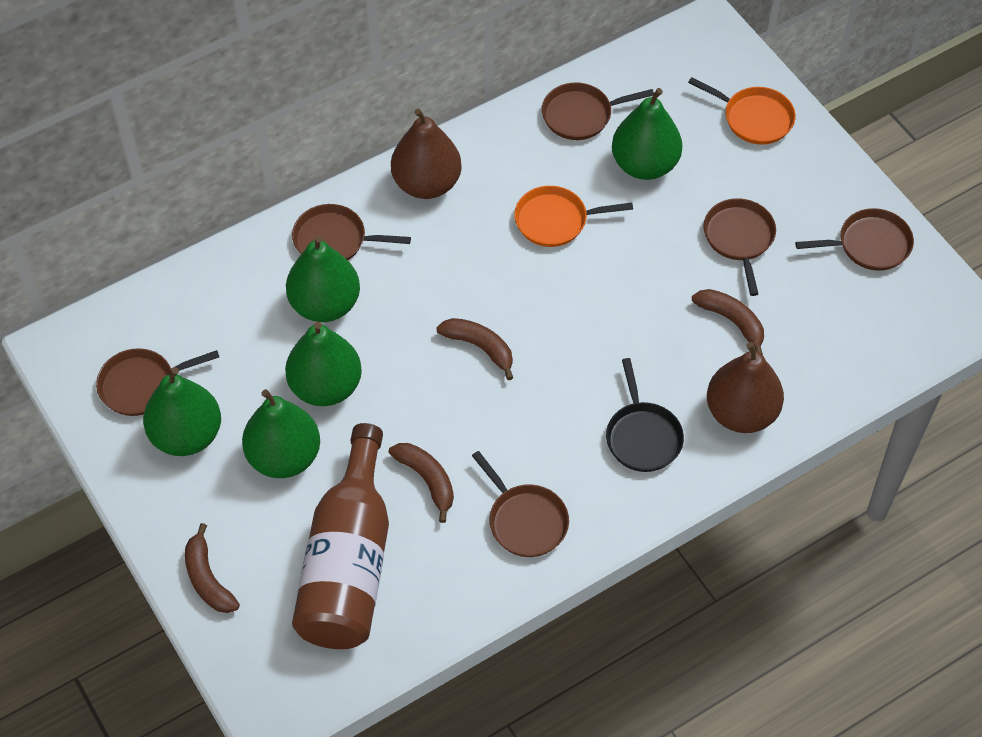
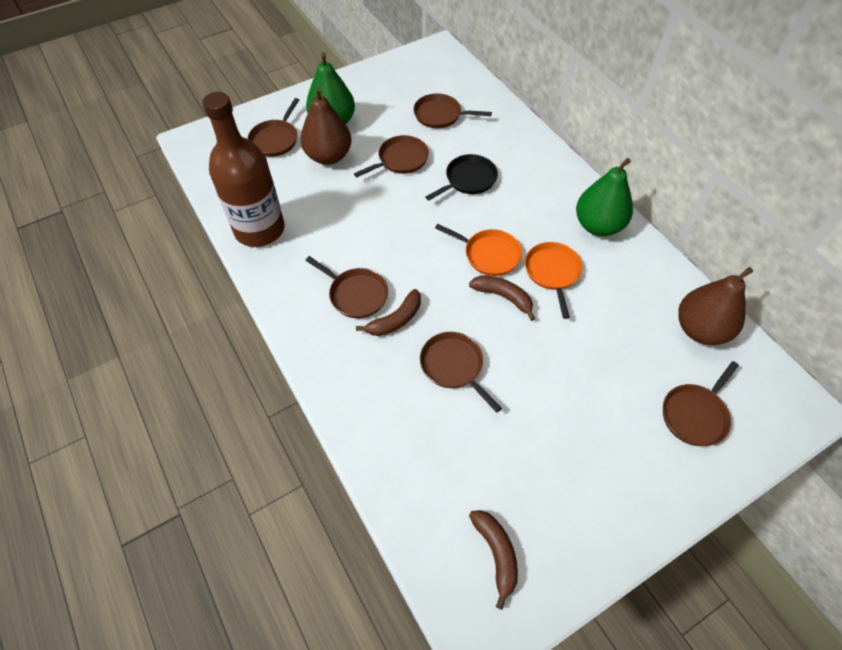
brown banana: 4 -> 3
green pear: 5 -> 2

